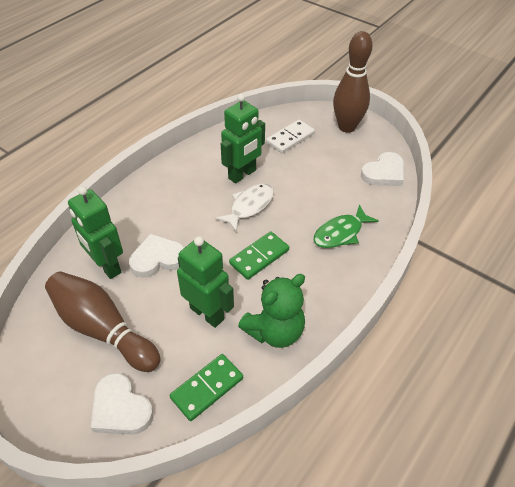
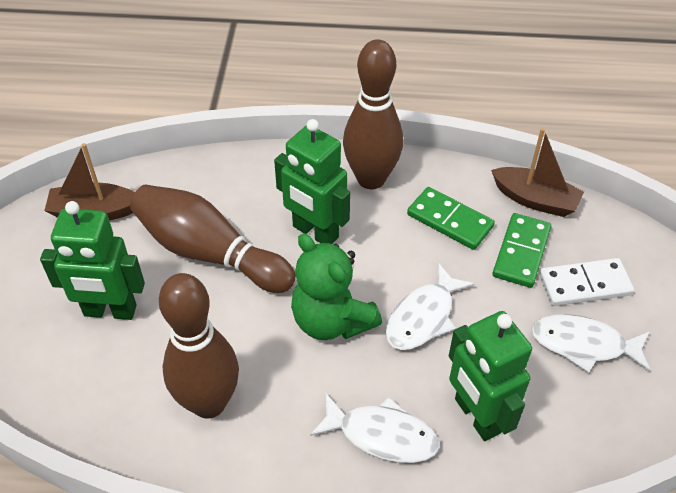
brown boat: 0 -> 2
brown bowling pin: 2 -> 3
green fish: 1 -> 0
white fish: 1 -> 3
white heart: 3 -> 0

